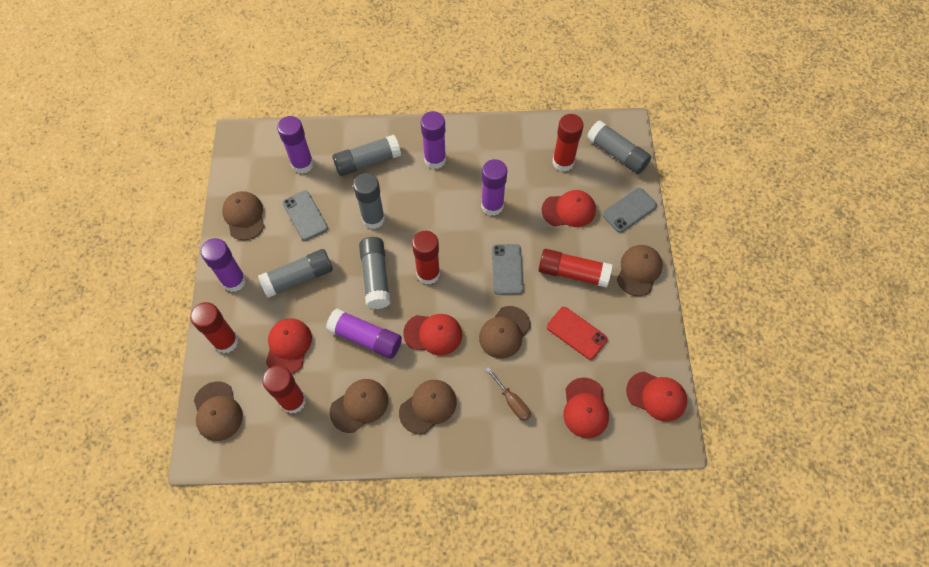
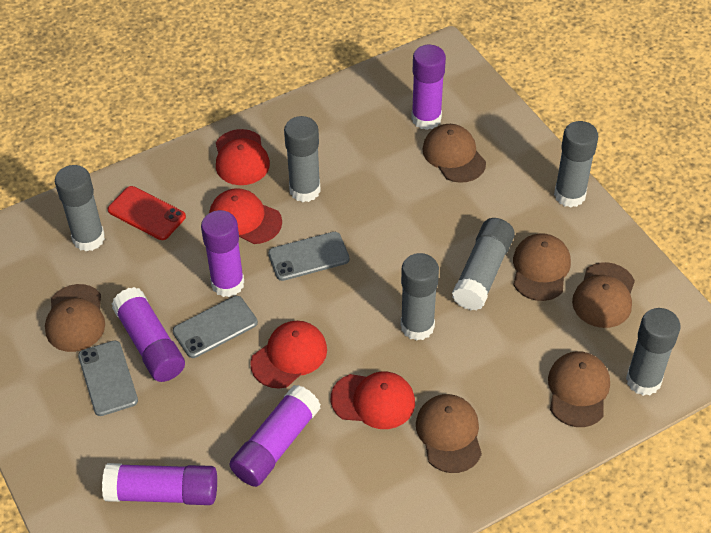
brown screwdriver: 1 -> 0
grey glue stick: 5 -> 6
red cap: 5 -> 4
red glue stick: 5 -> 0

